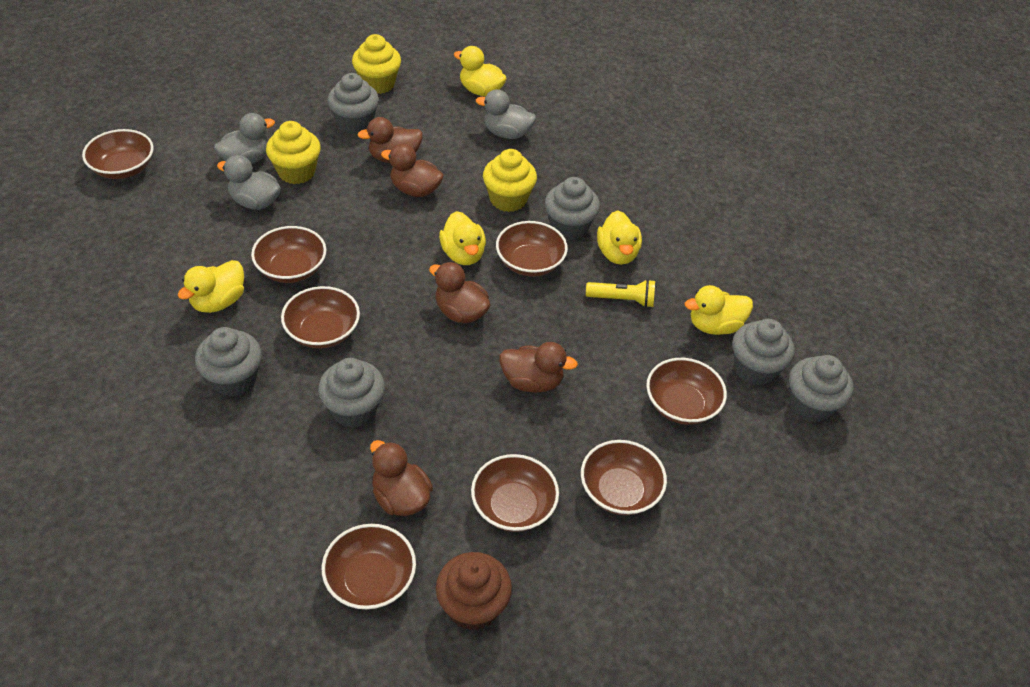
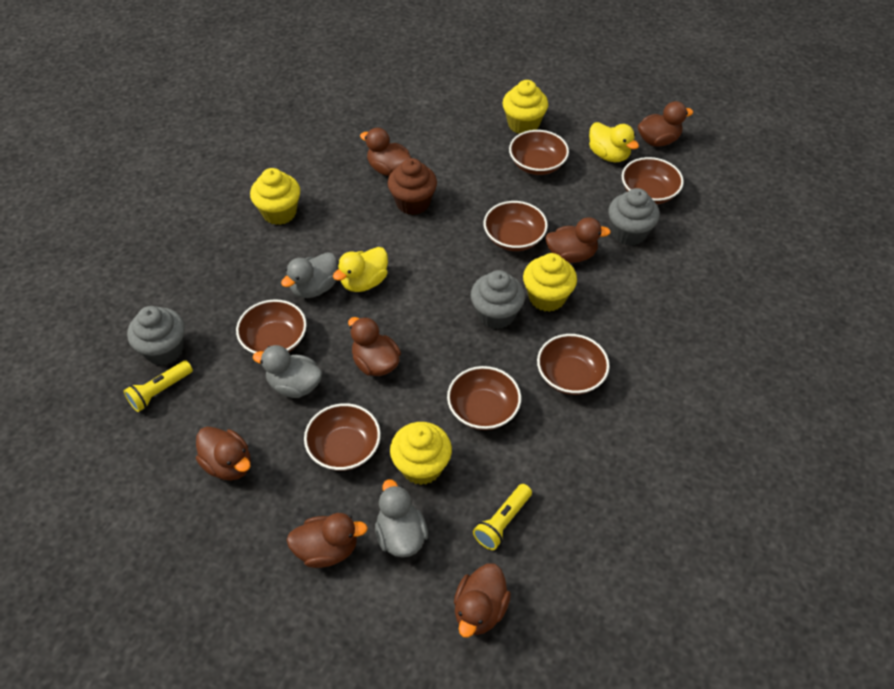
brown bowl: 8 -> 7
brown duck: 5 -> 7
grey cupcake: 6 -> 3
yellow cupcake: 3 -> 4
yellow duck: 5 -> 2
yellow flashlight: 1 -> 2

